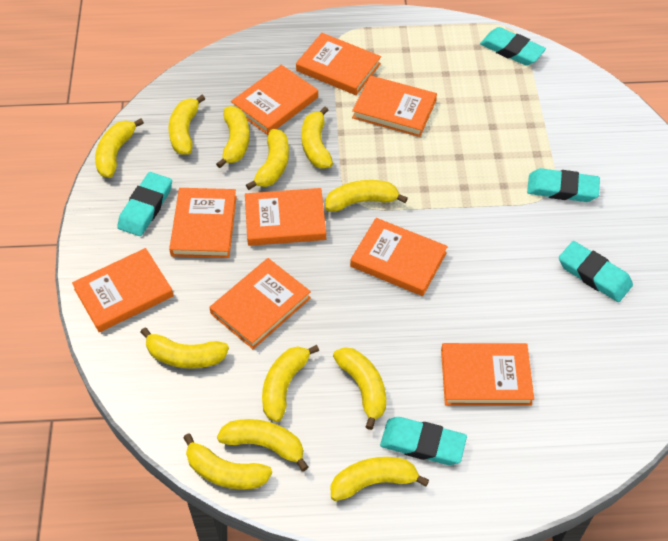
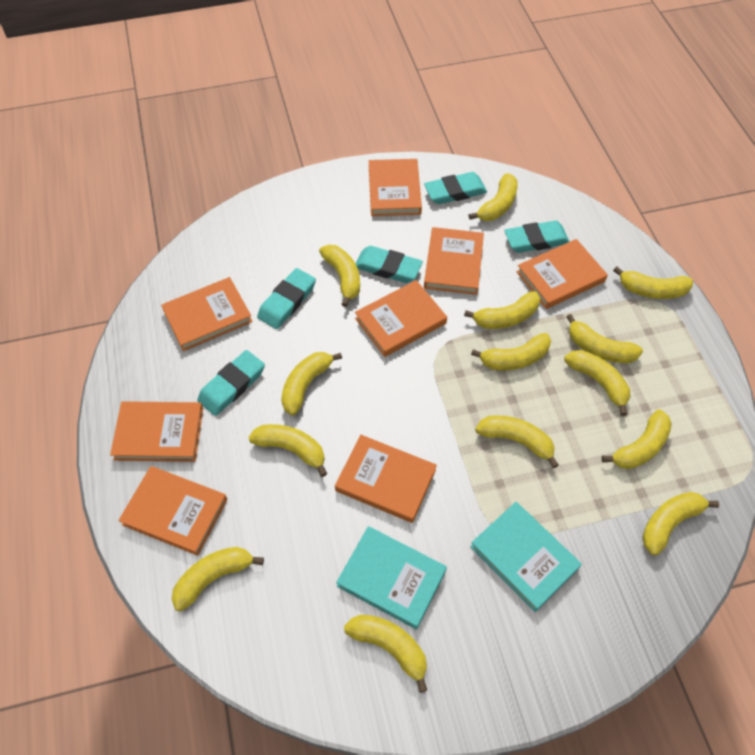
orange book: 9 -> 8
turquoise book: 0 -> 2
yellow banana: 12 -> 14

